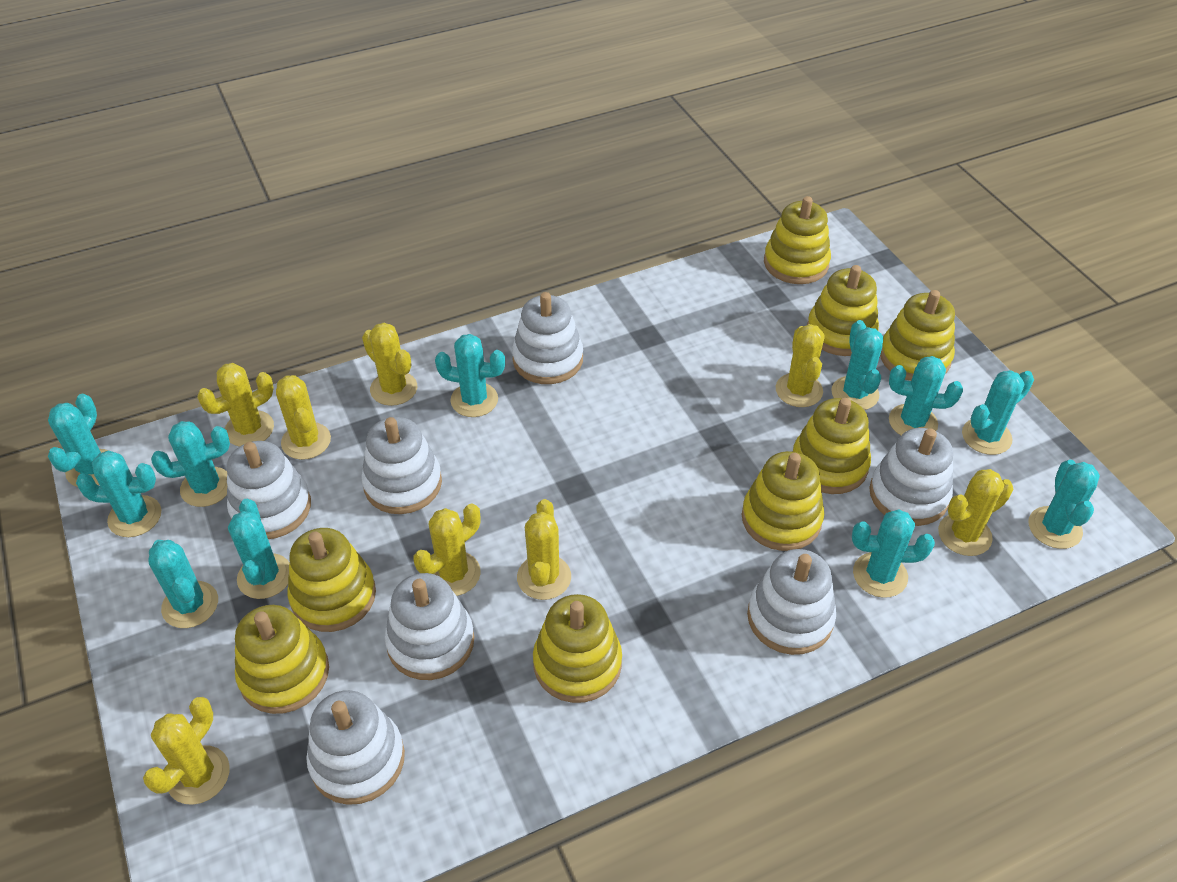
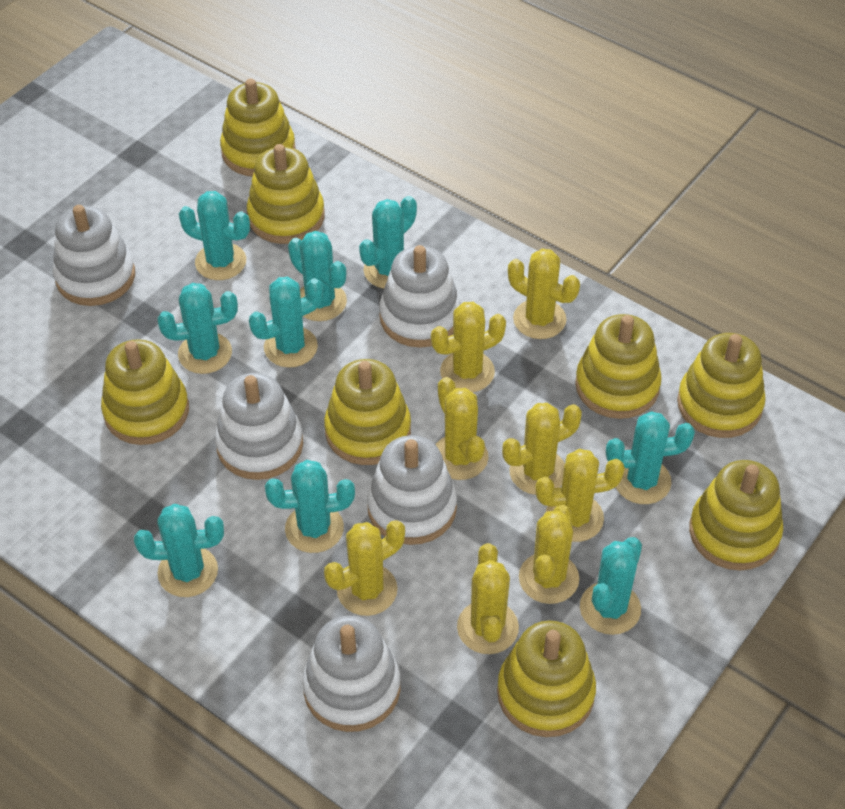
turquoise cactus: 11 -> 9
white stacking toy: 7 -> 5

